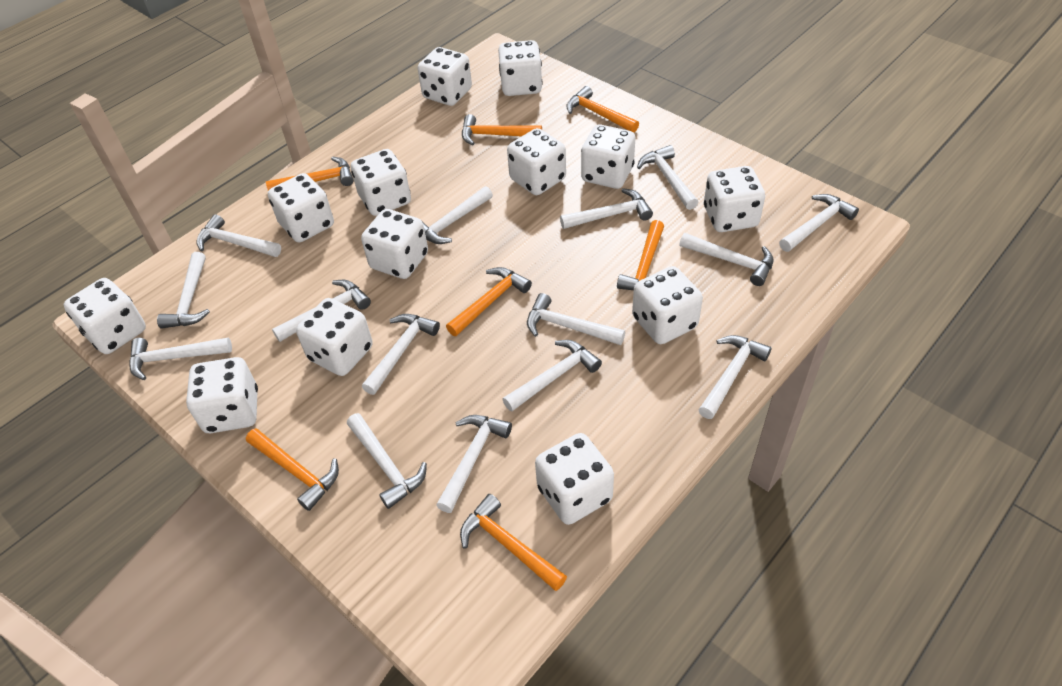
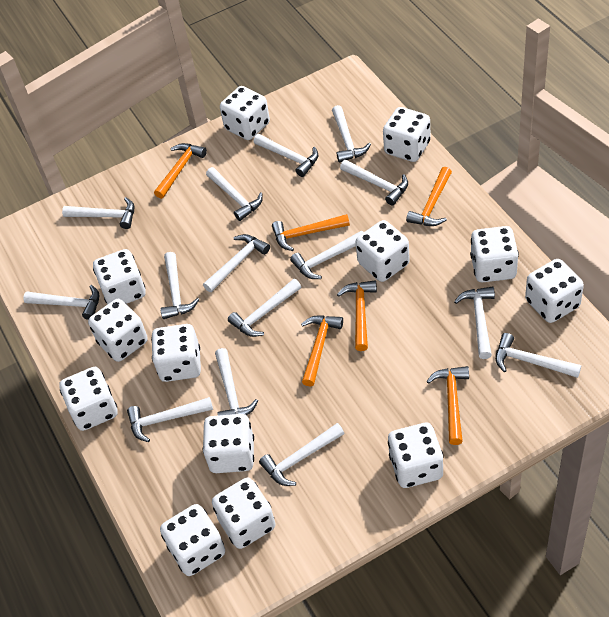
orange hammer: 7 -> 6

